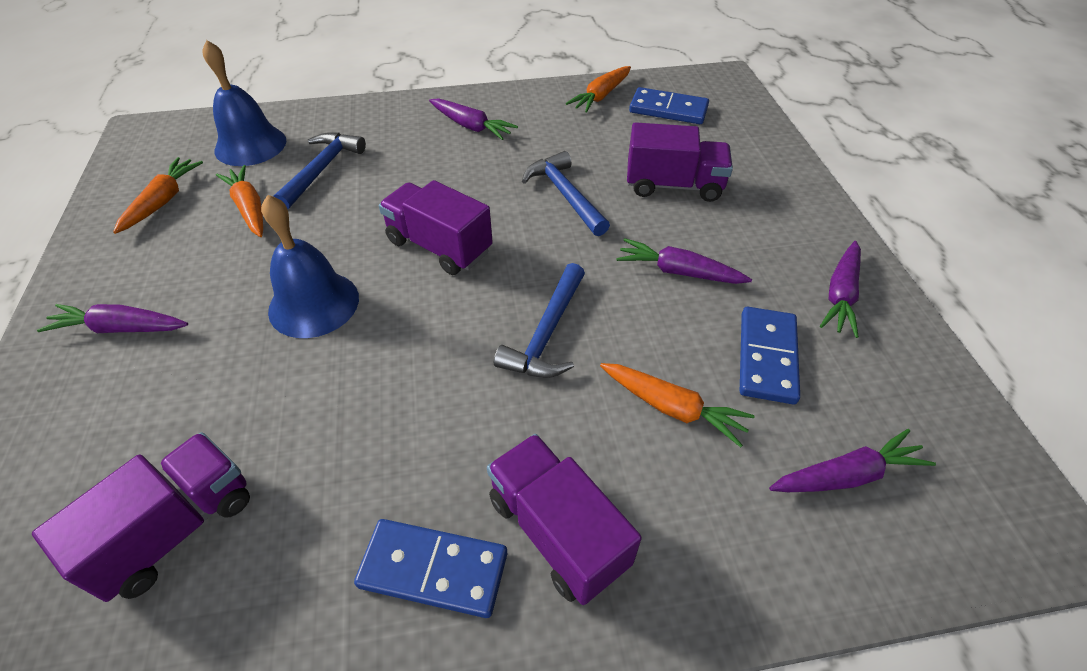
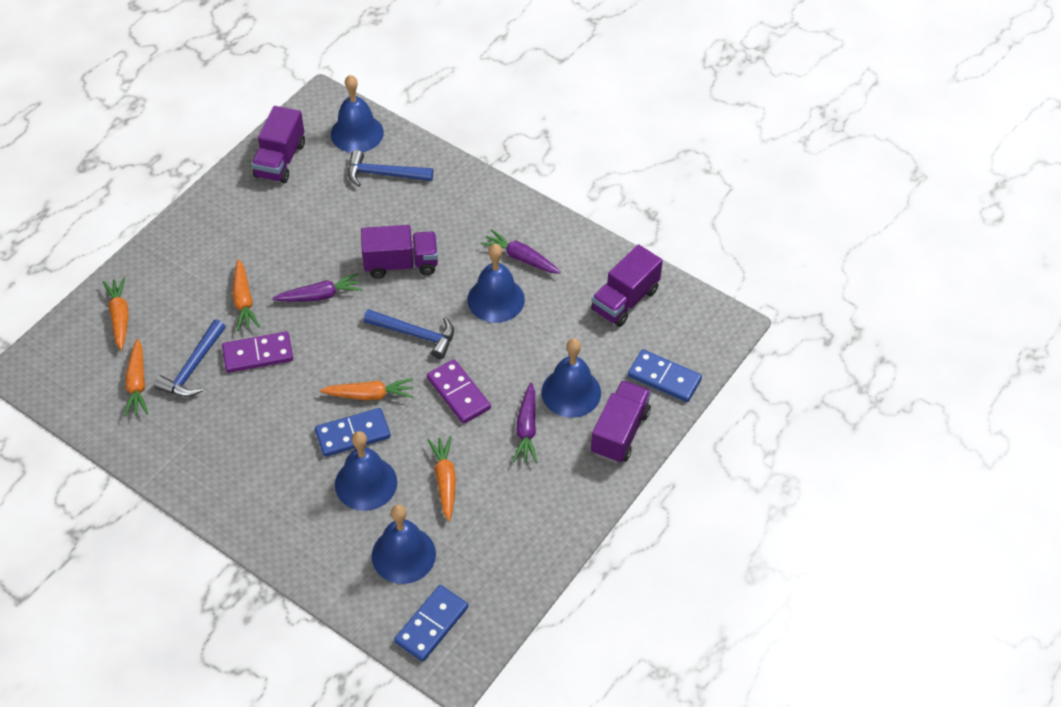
blue bell: 2 -> 5
orange carrot: 4 -> 5
purple carrot: 5 -> 3
purple domino: 0 -> 2

